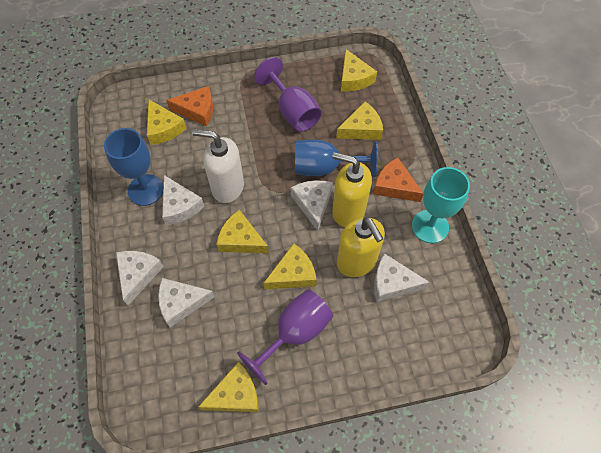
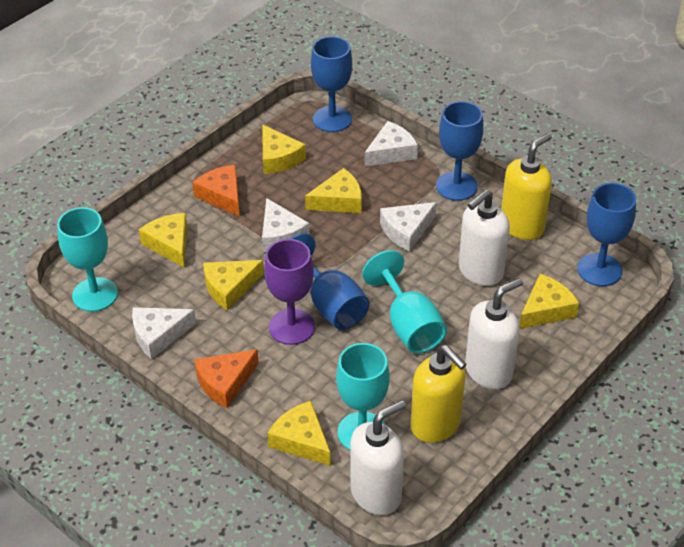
blue goblet: 2 -> 4
purple goblet: 2 -> 1
turquoise goblet: 1 -> 3
white cheese: 5 -> 4
white soap dispenser: 1 -> 3

